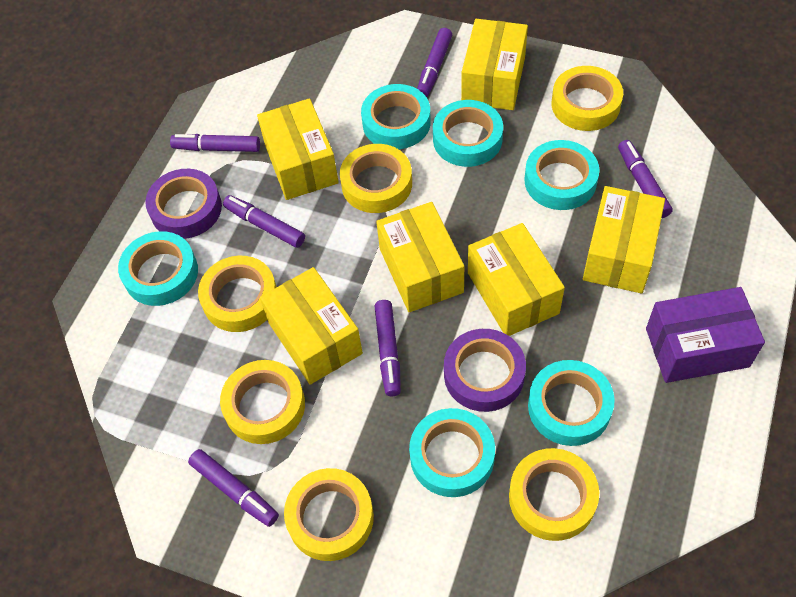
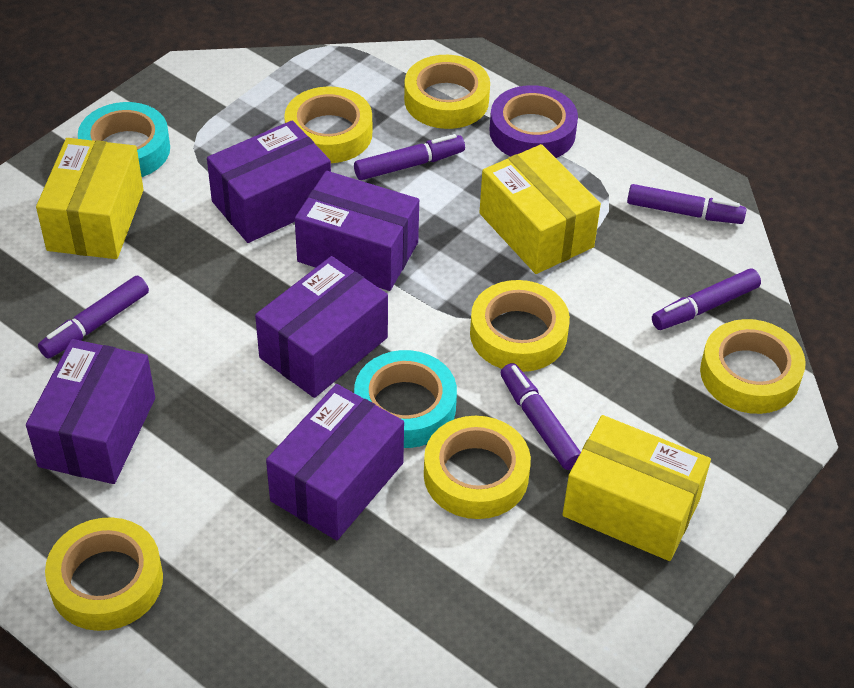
purple box: 1 -> 5
purple marker: 6 -> 5
purple tape: 2 -> 1
turquoise tape: 6 -> 2
yellow box: 6 -> 3

